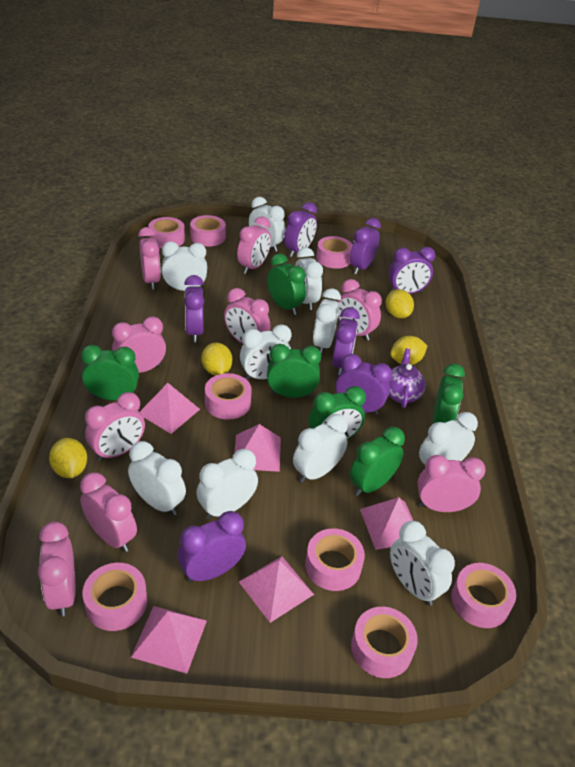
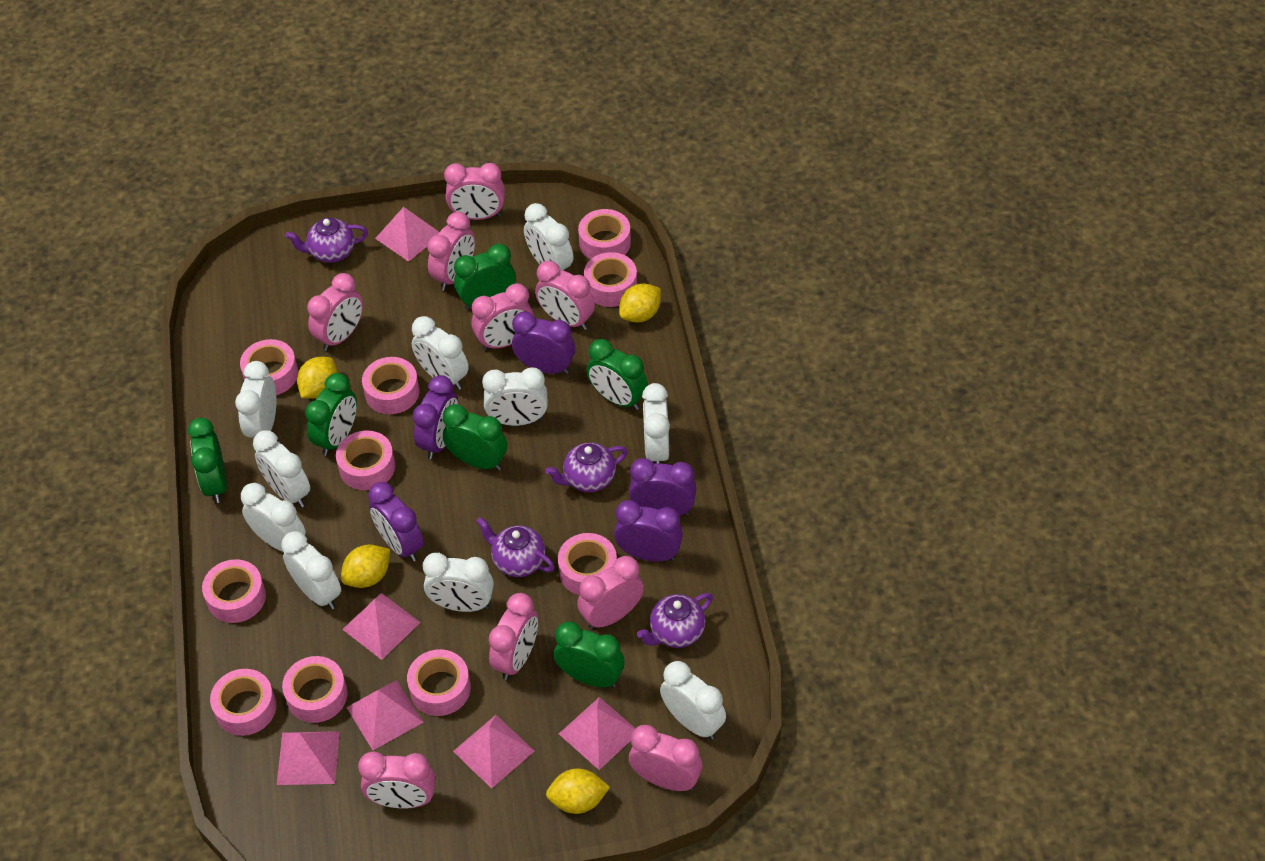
pink pyramid: 5 -> 6
pink tape: 8 -> 10
purple clock: 7 -> 5
purple teapot: 1 -> 4

